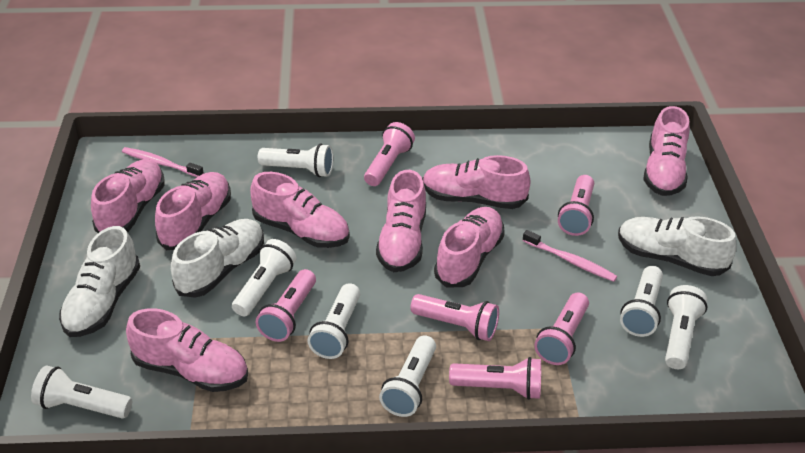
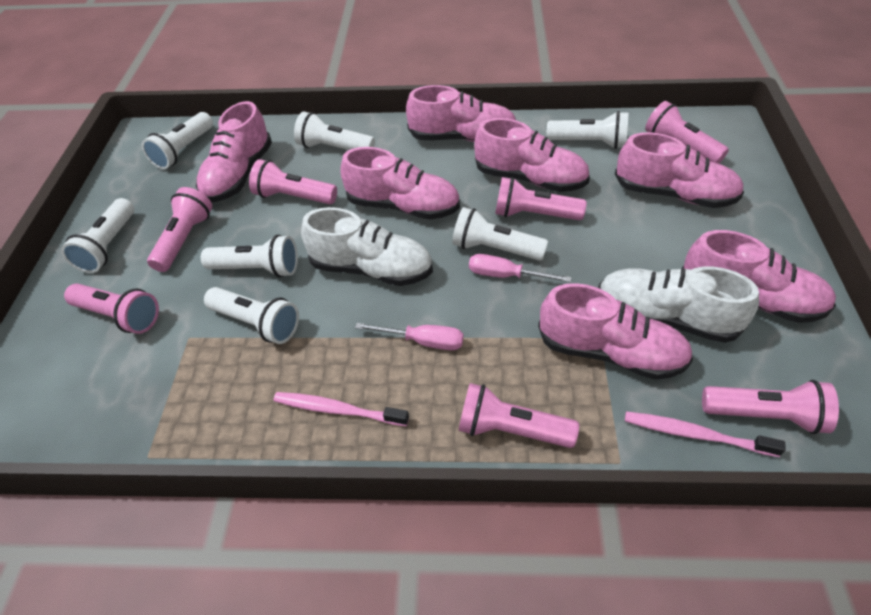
pink flashlight: 6 -> 7
pink screwdriver: 0 -> 2
pink shoe: 8 -> 7
white shoe: 3 -> 2

